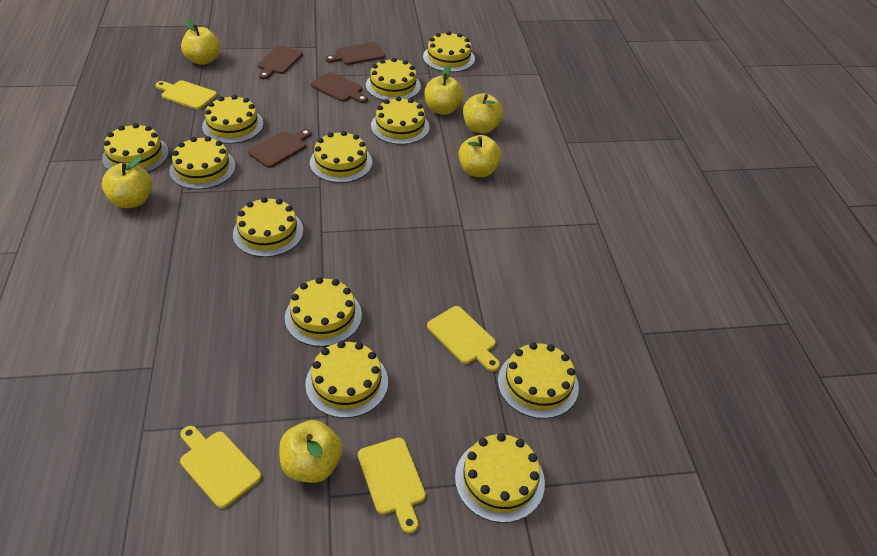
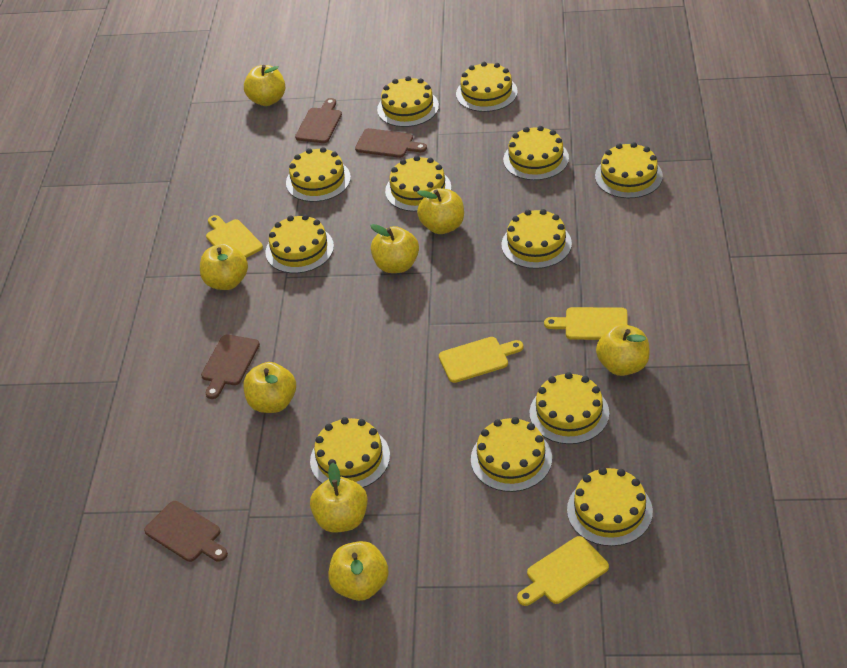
yellow apple: 6 -> 8

